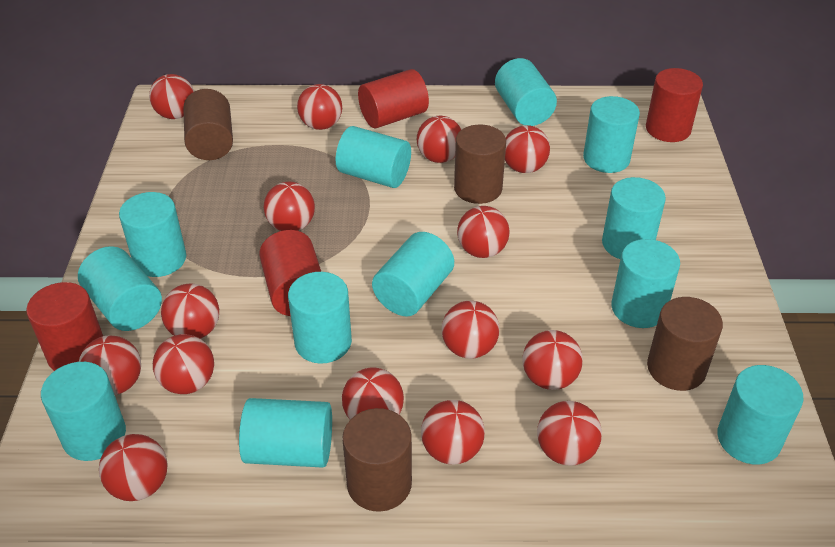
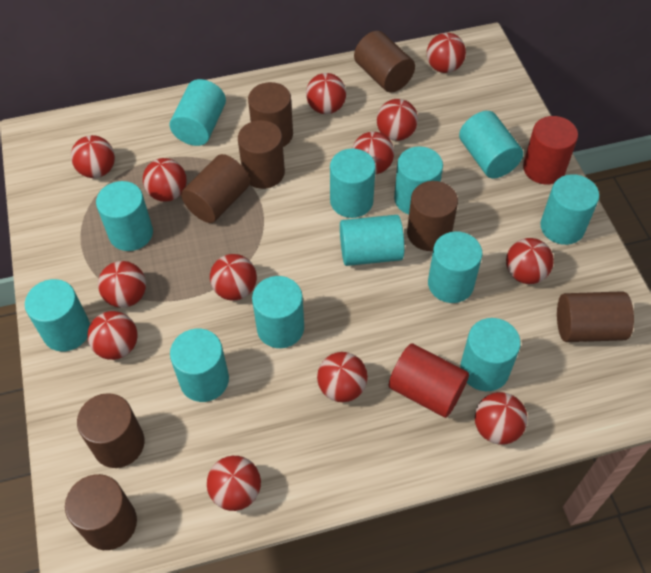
brown cylinder: 4 -> 8
red ball: 15 -> 13
red cylinder: 4 -> 2

